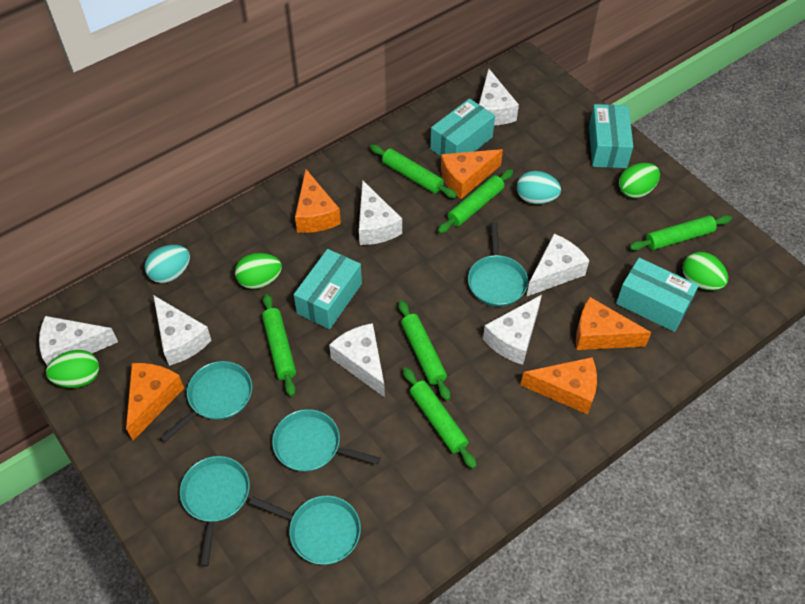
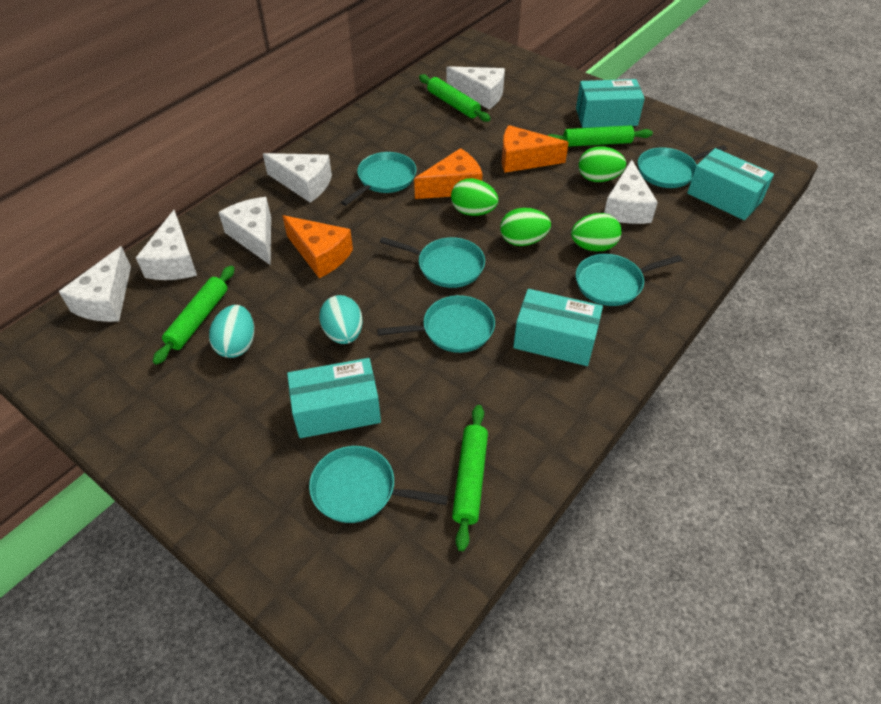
green rolling pin: 6 -> 4
orange cheese: 5 -> 3
turquoise pan: 5 -> 6
white cheese: 7 -> 6

